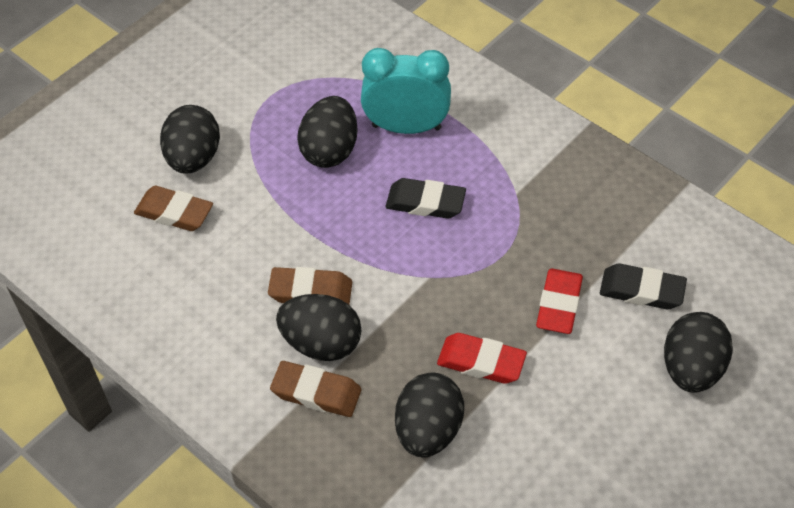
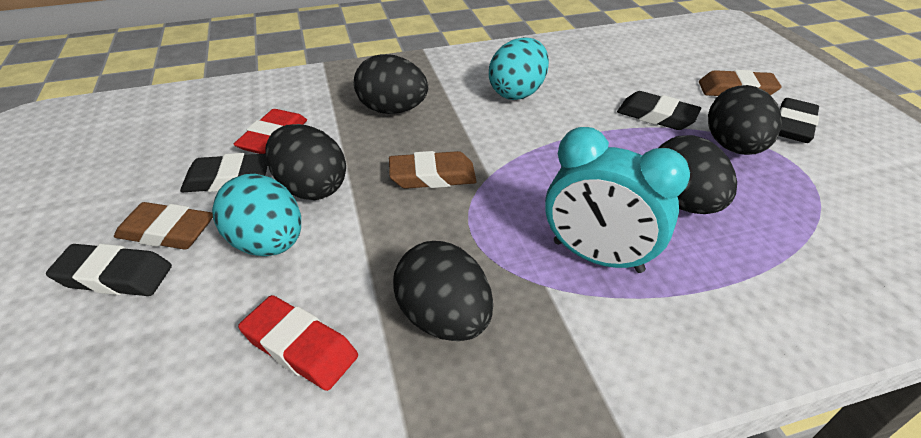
black eraser: 2 -> 4
turquoise egg: 0 -> 2

